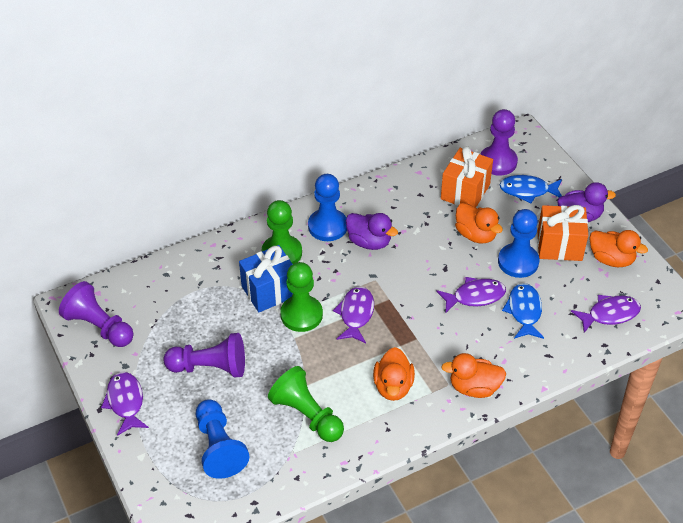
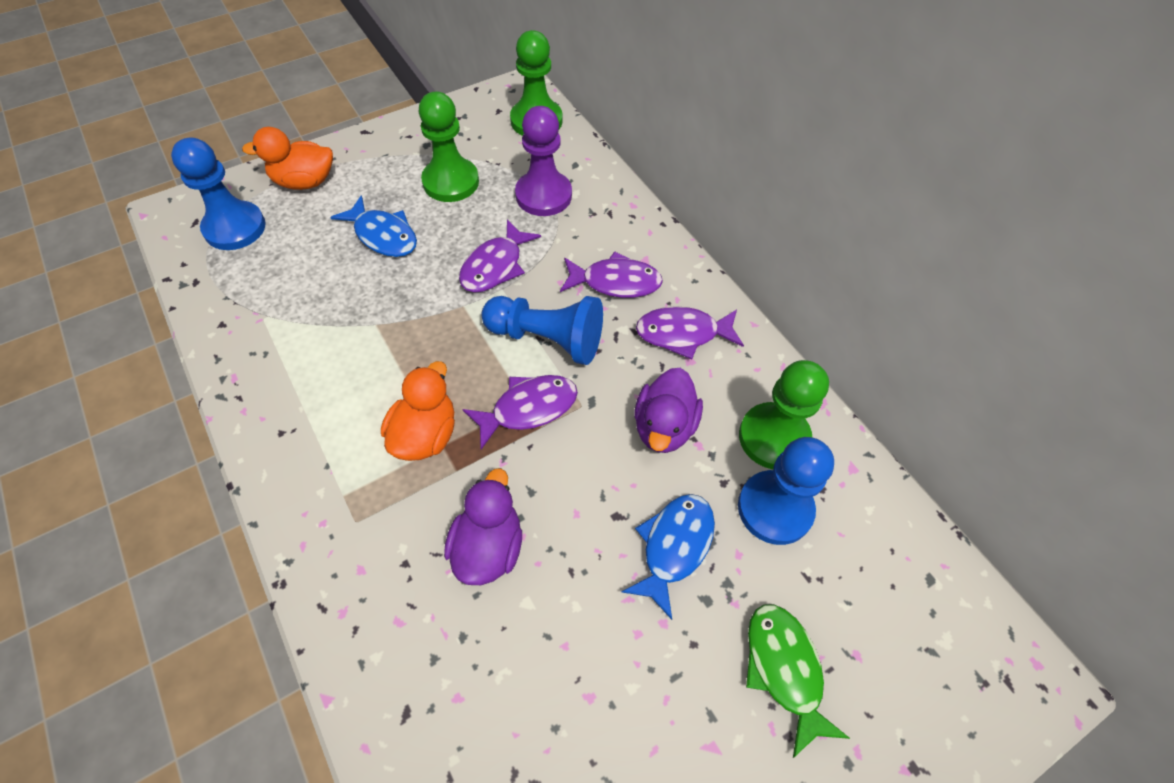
blue gift: 1 -> 0
green fish: 0 -> 1
orange duck: 4 -> 2
orange gift: 2 -> 0
purple pawn: 3 -> 1

